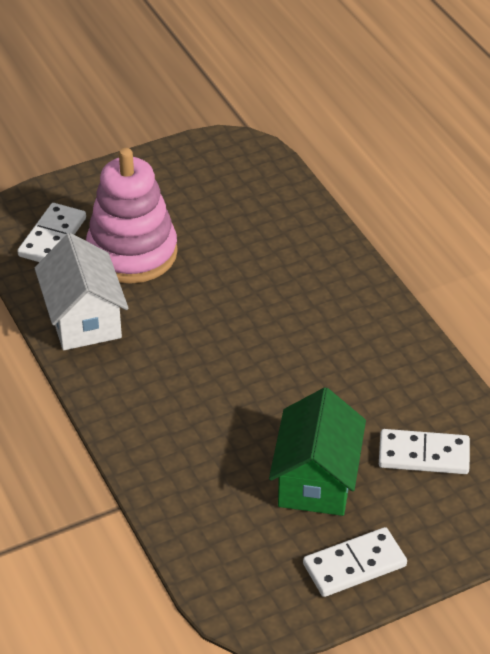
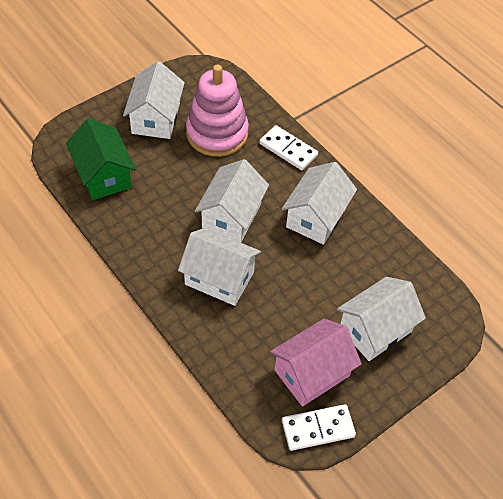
pink house: 0 -> 1
white domino: 3 -> 2
white house: 1 -> 5

